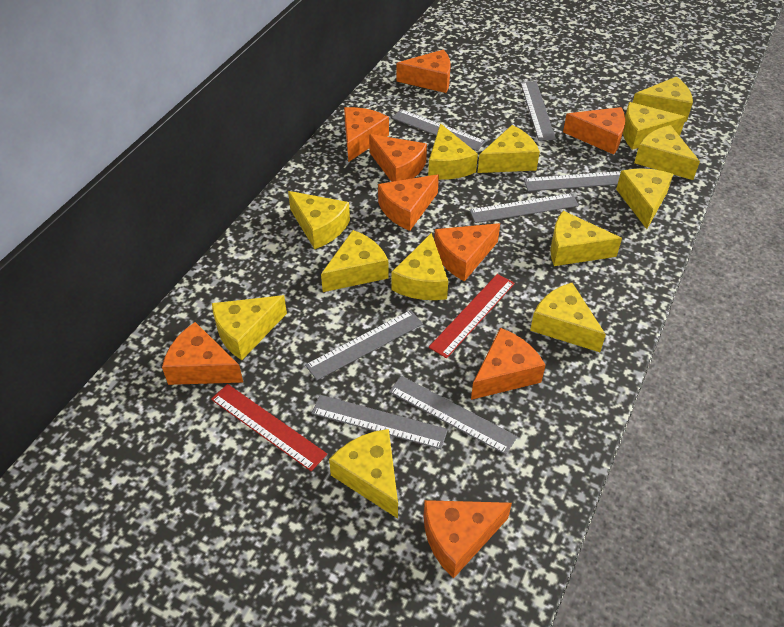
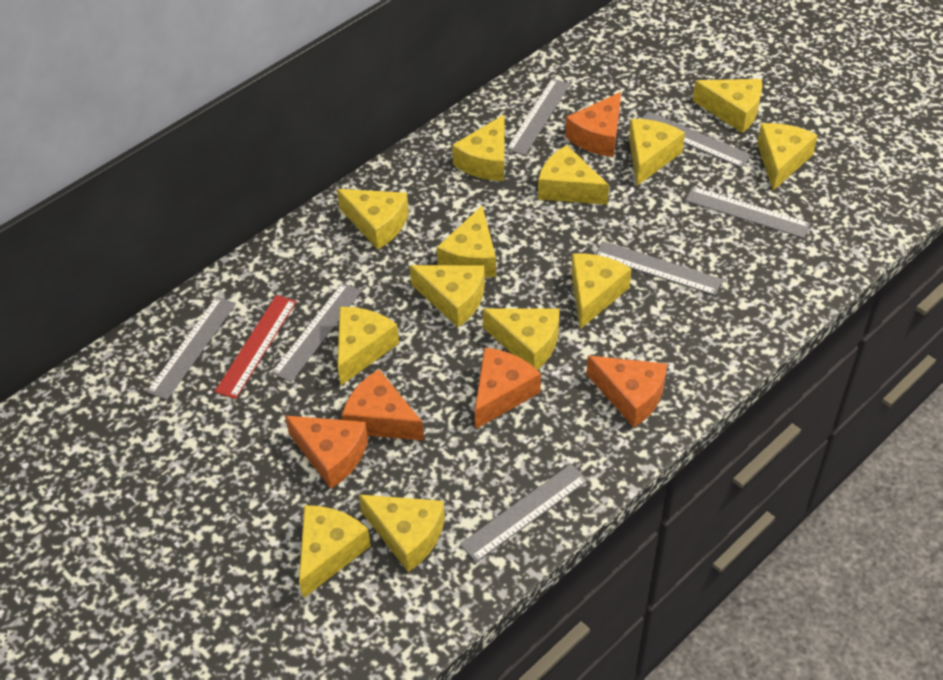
orange cheese: 9 -> 5
red ruler: 2 -> 1

